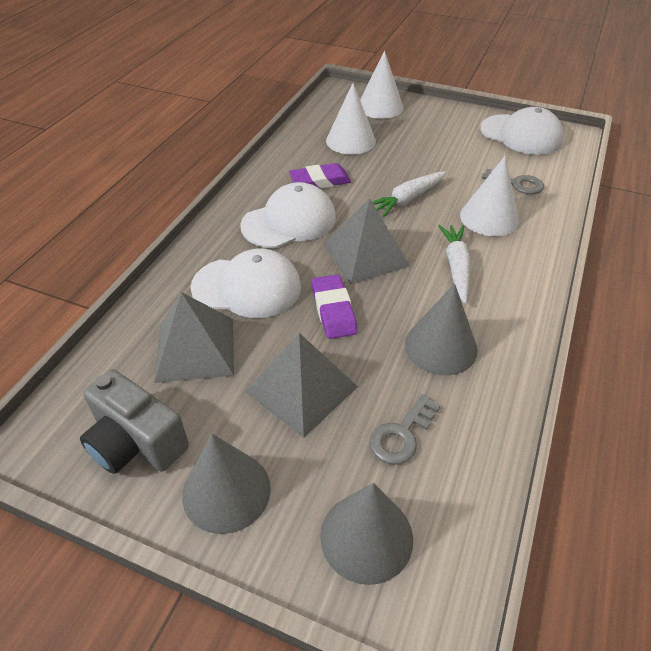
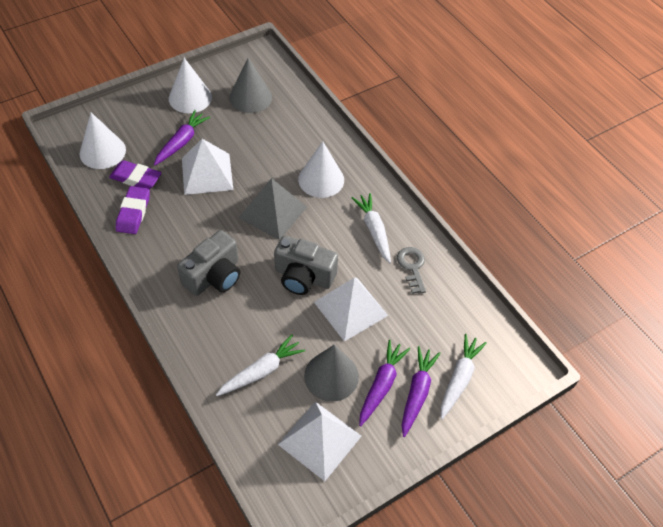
grey camera: 1 -> 2
grey cone: 3 -> 2
grey key: 2 -> 1
grey pyramid: 3 -> 1
purple carrot: 0 -> 3
white cap: 3 -> 0
white carrot: 2 -> 3
white pyramid: 0 -> 3

